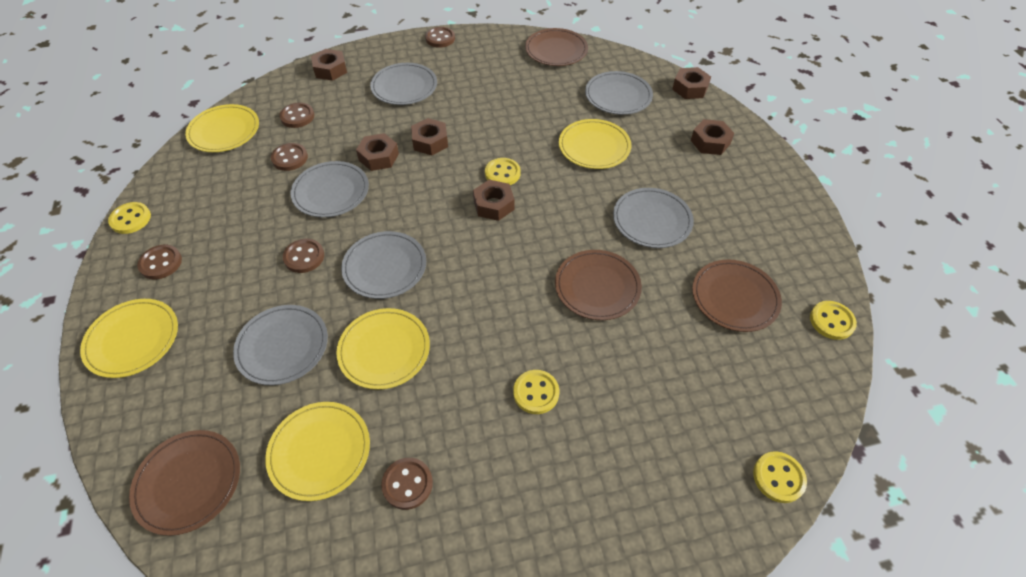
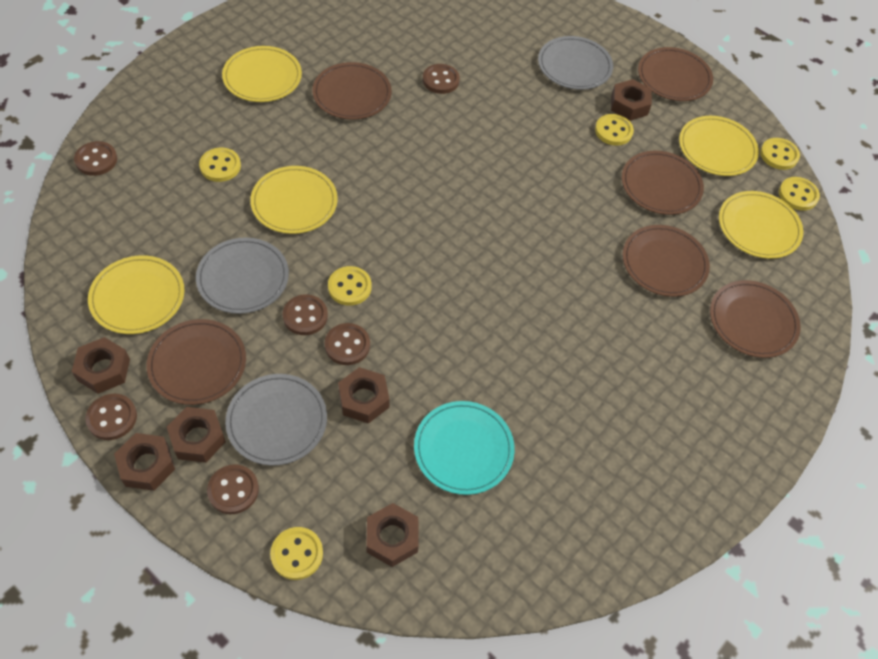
brown plate: 4 -> 6
grey plate: 6 -> 3
turquoise plate: 0 -> 1
yellow button: 5 -> 6

